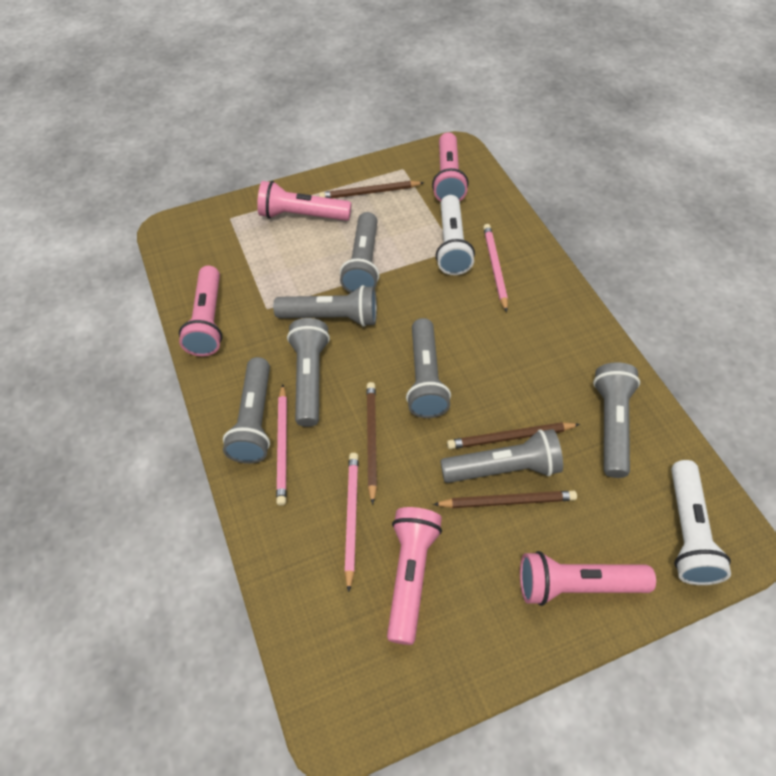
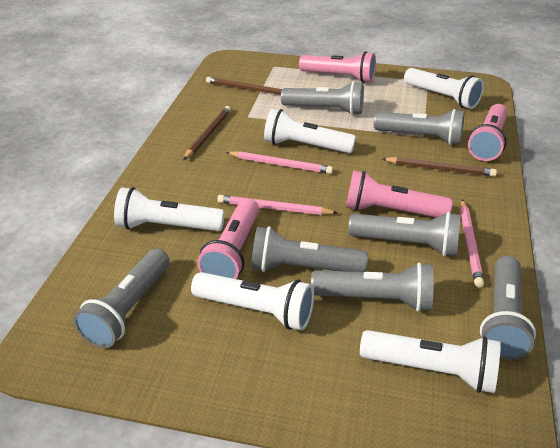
brown pencil: 4 -> 3
pink flashlight: 5 -> 4
white flashlight: 2 -> 5

